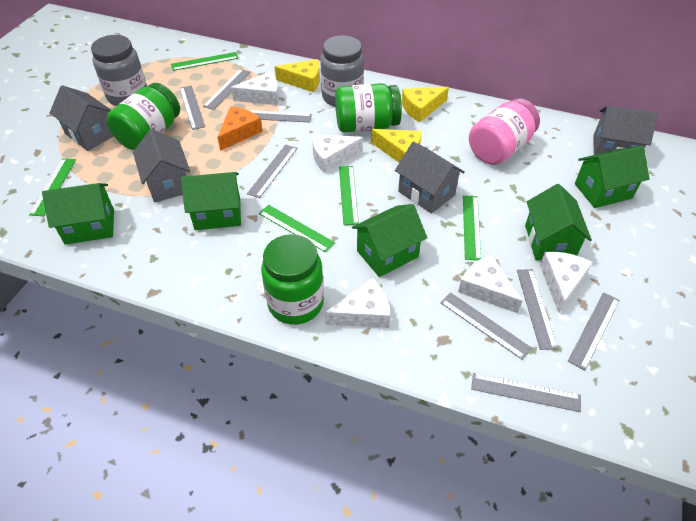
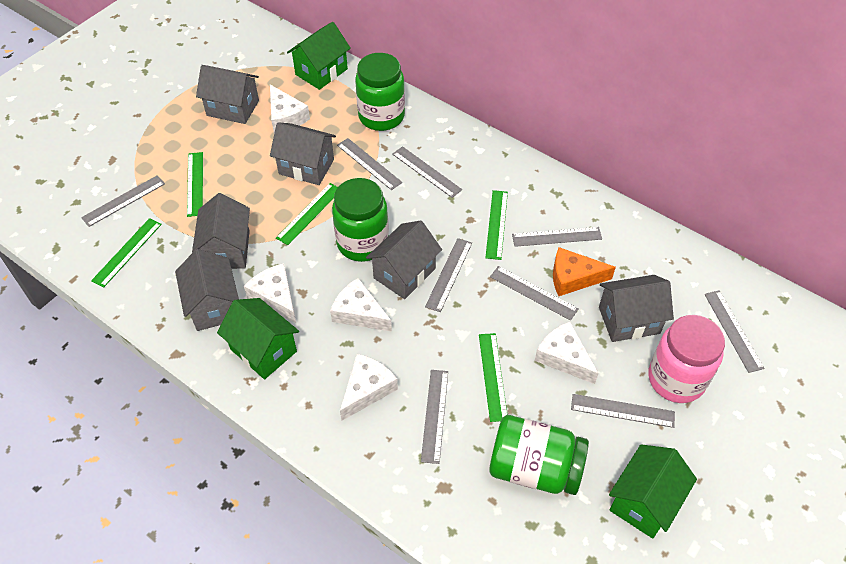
green house: 5 -> 3
grey house: 4 -> 6
grey jar: 2 -> 0
grey ruler: 8 -> 9
yellow cheese: 3 -> 0

